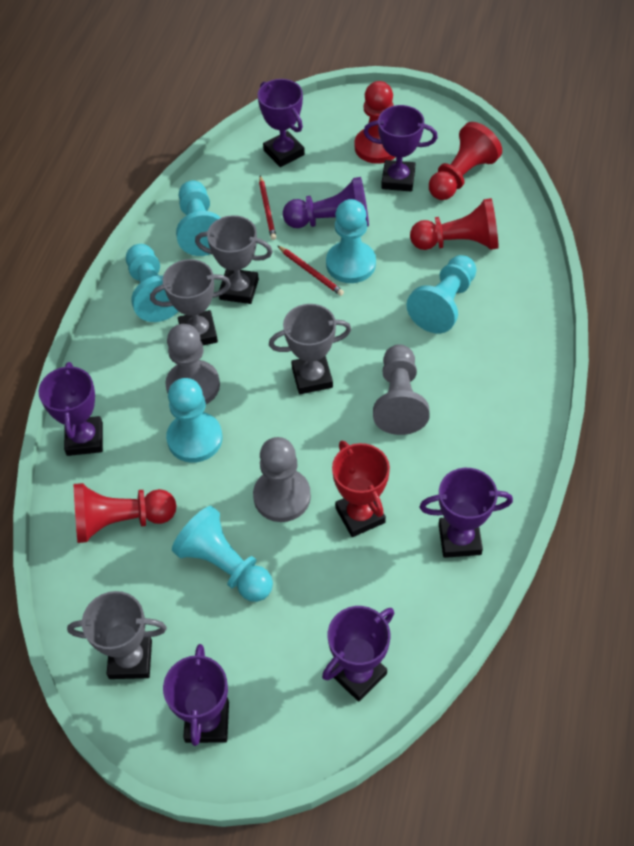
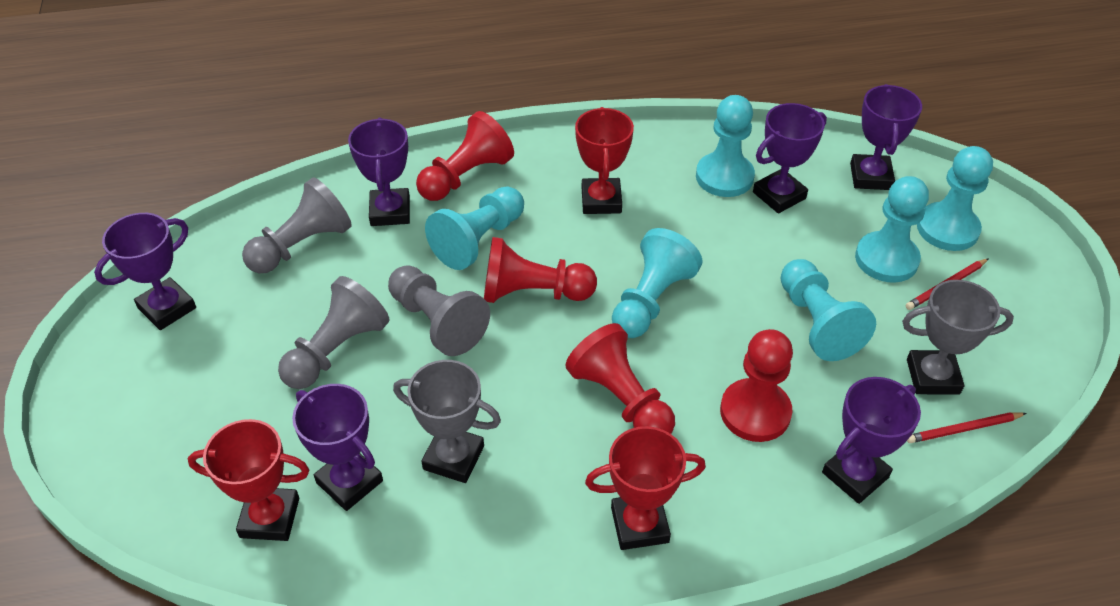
grey trophy: 4 -> 2
purple pawn: 1 -> 0
red trophy: 1 -> 3

